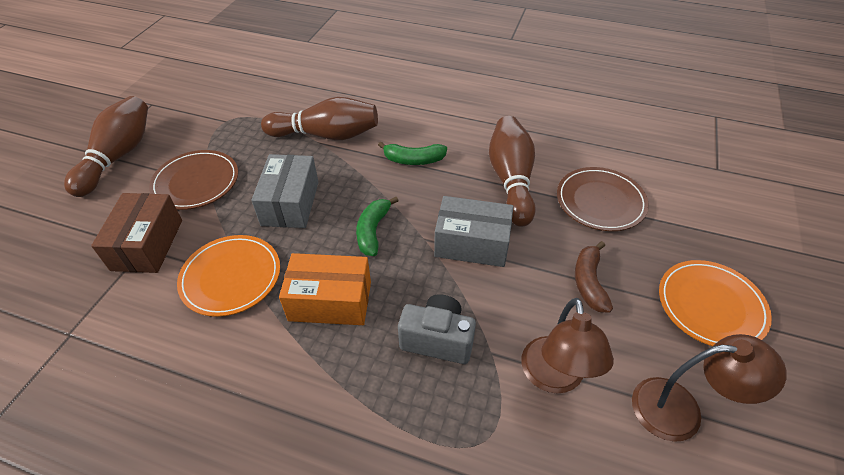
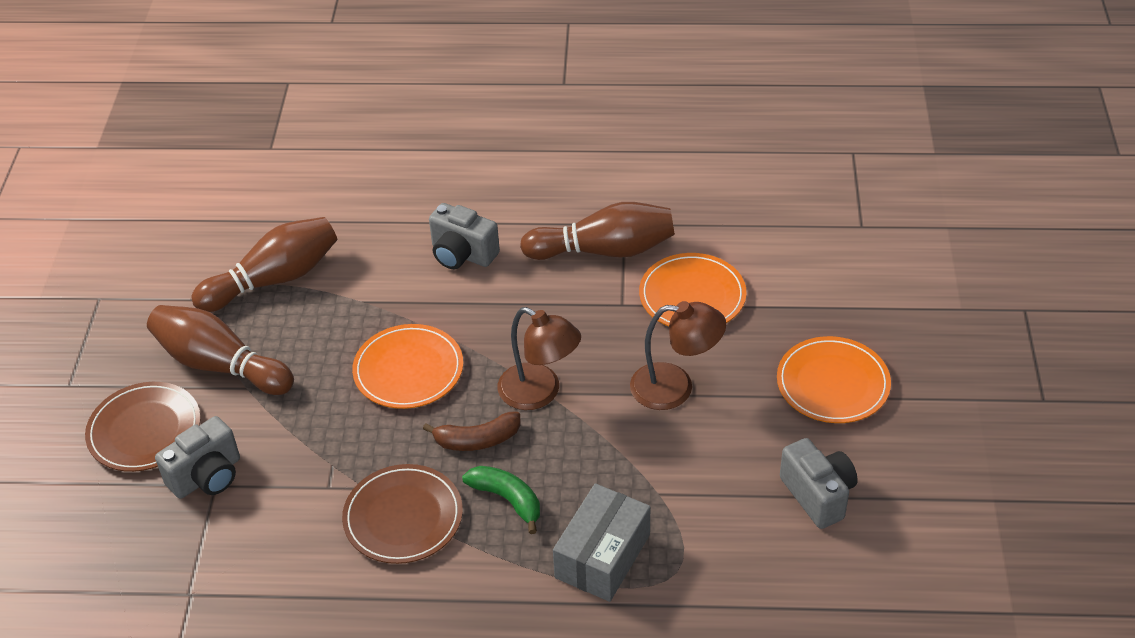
brown box: 1 -> 0
green banana: 2 -> 1
grey box: 2 -> 1
grey camera: 1 -> 3
orange box: 1 -> 0
orange plate: 2 -> 3

